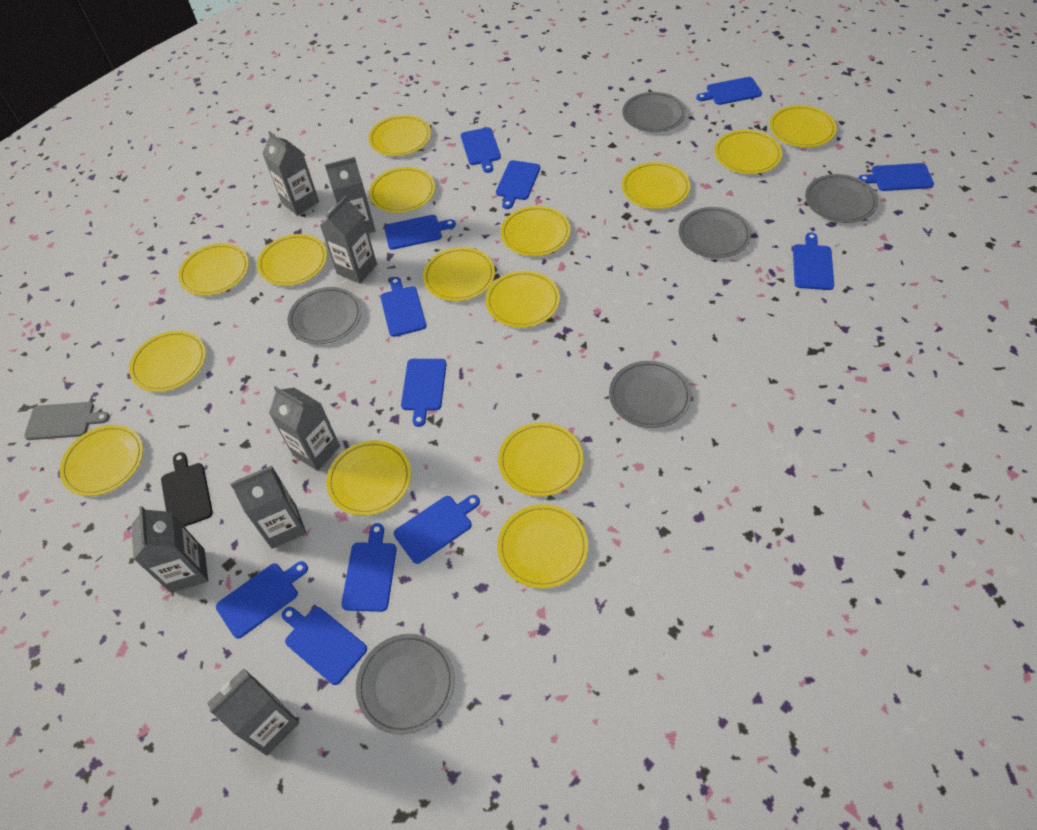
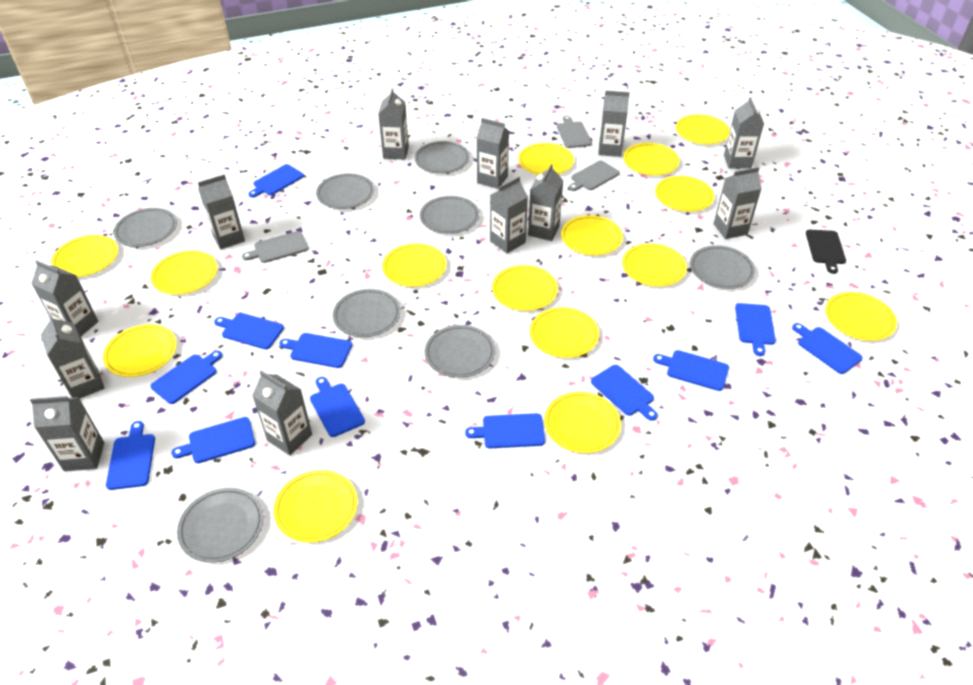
grey carton: 7 -> 12
grey cutting board: 1 -> 3
grey plate: 6 -> 8

